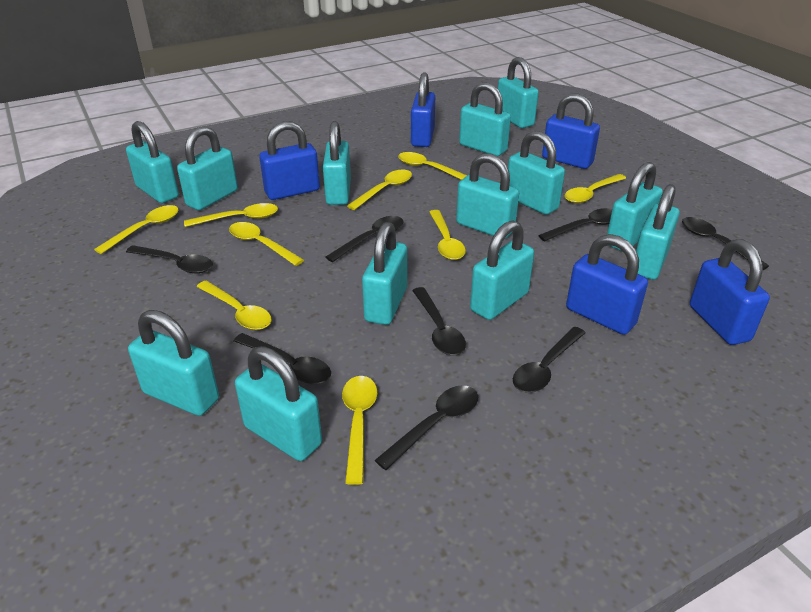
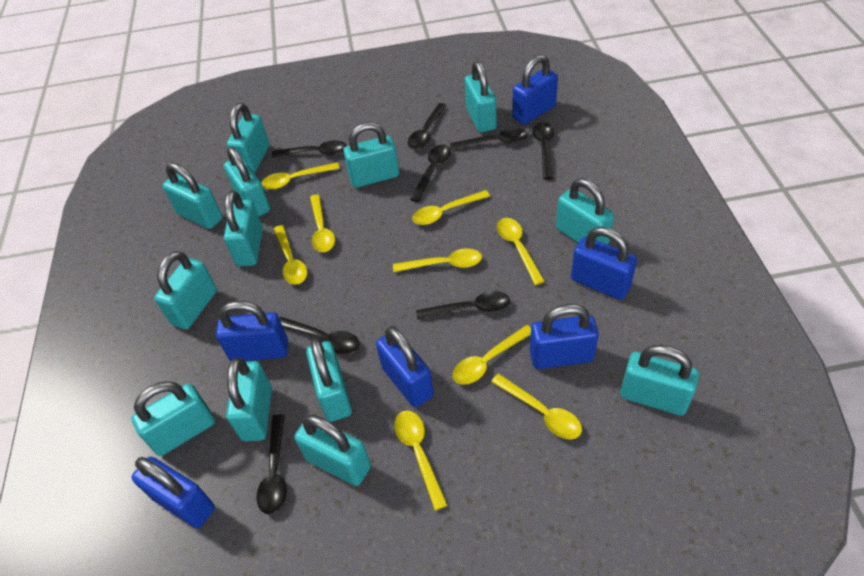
blue padlock: 5 -> 6

